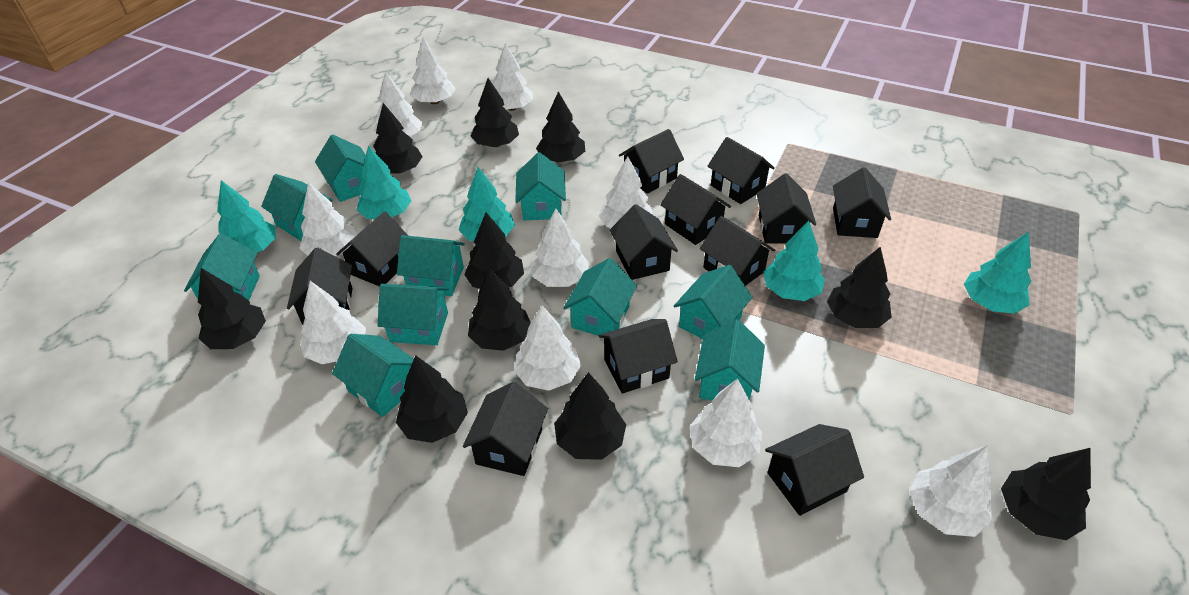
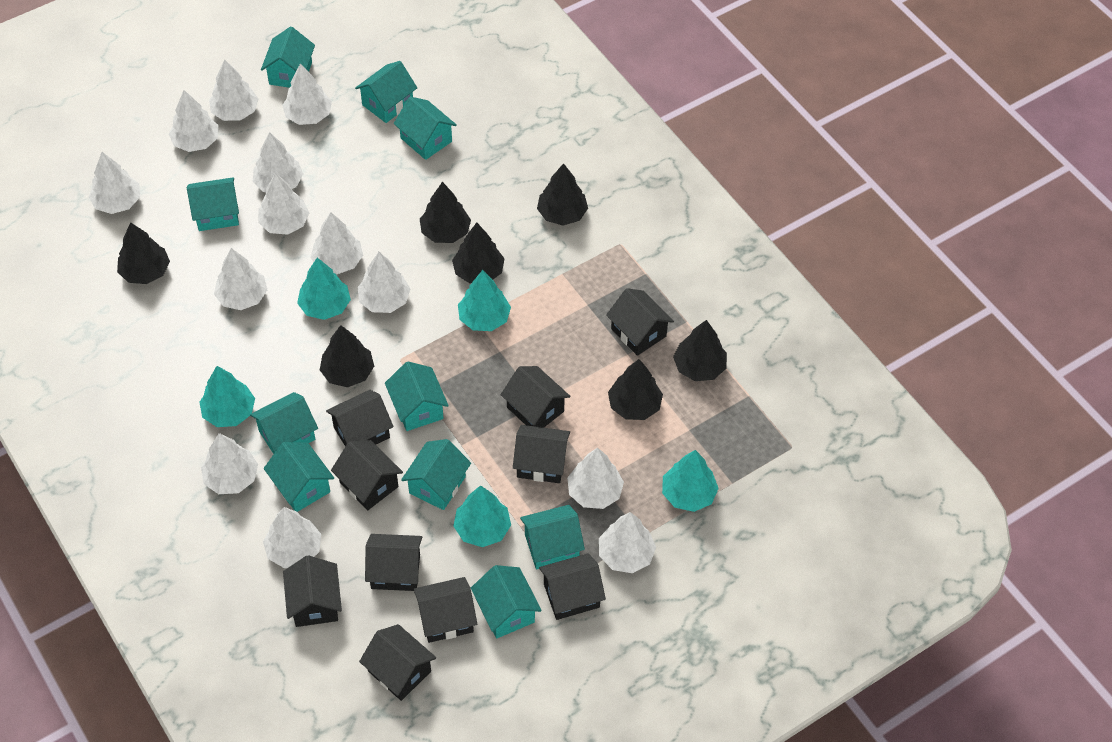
black house: 12 -> 10
black tree: 10 -> 7
white tree: 10 -> 13

